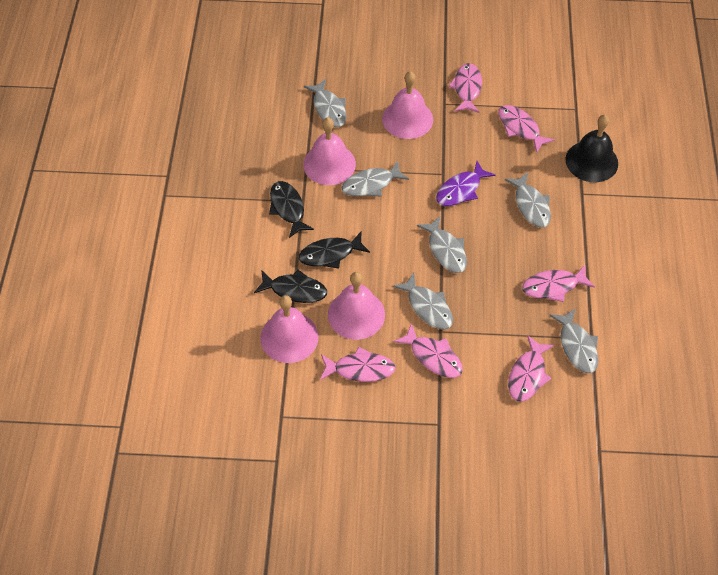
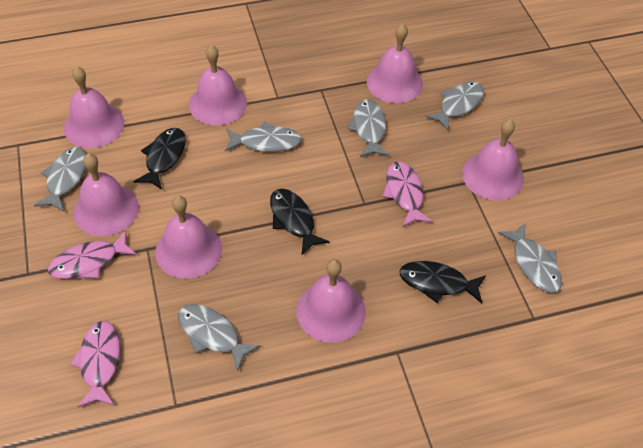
black bell: 1 -> 0
pink bell: 4 -> 7
pink fish: 6 -> 3
purple fish: 1 -> 0

